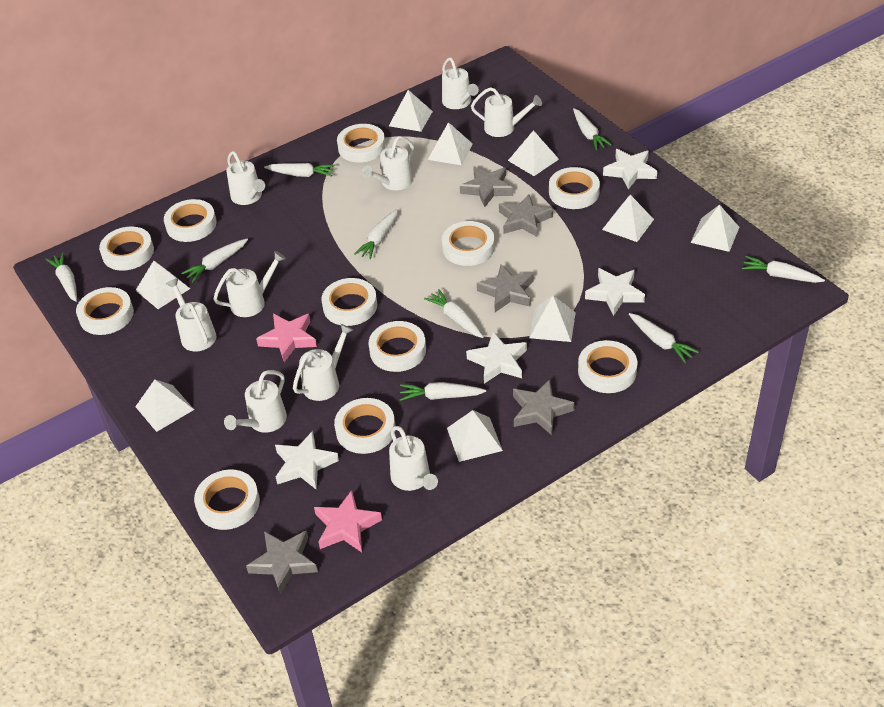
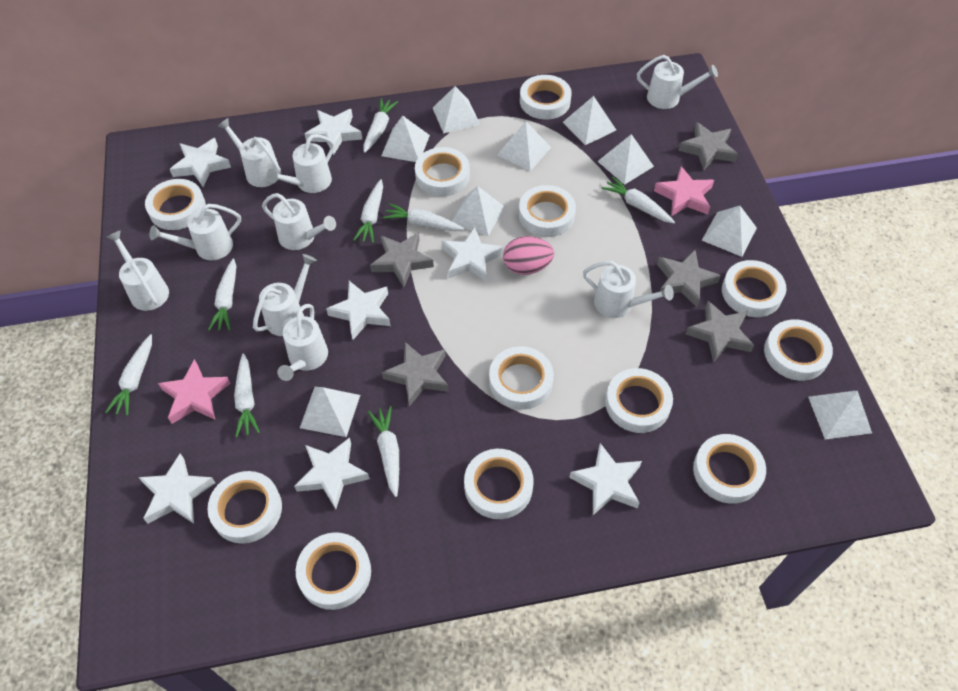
pink egg: 0 -> 1
white carrot: 9 -> 8
white star: 4 -> 7
white tape: 11 -> 12

